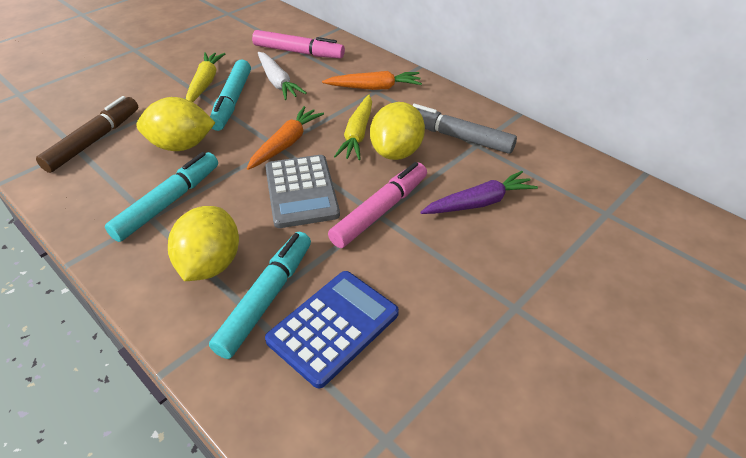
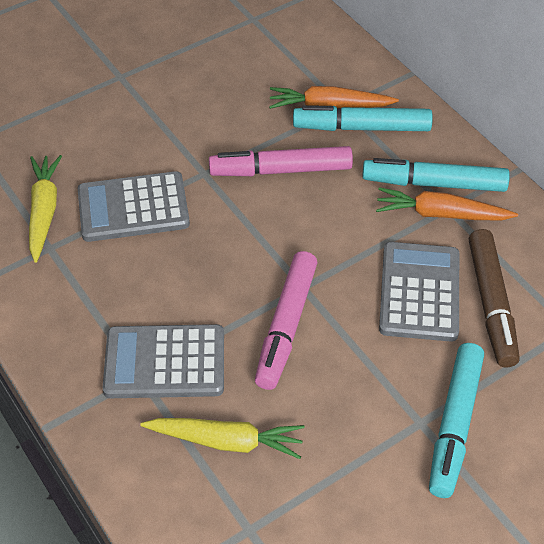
blue calculator: 1 -> 0
grey calculator: 1 -> 3
grey marker: 1 -> 0
purple carrot: 1 -> 0
white carrot: 1 -> 0
yellow lemon: 3 -> 0

